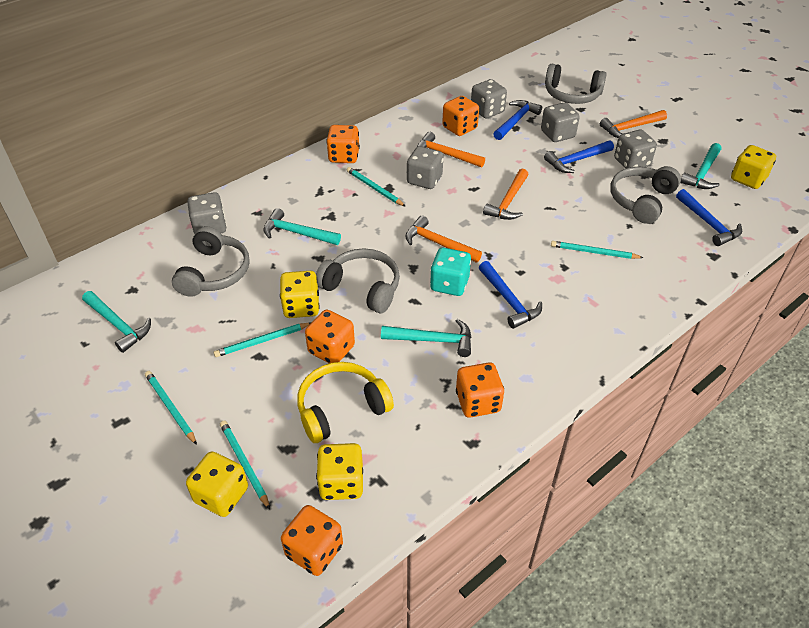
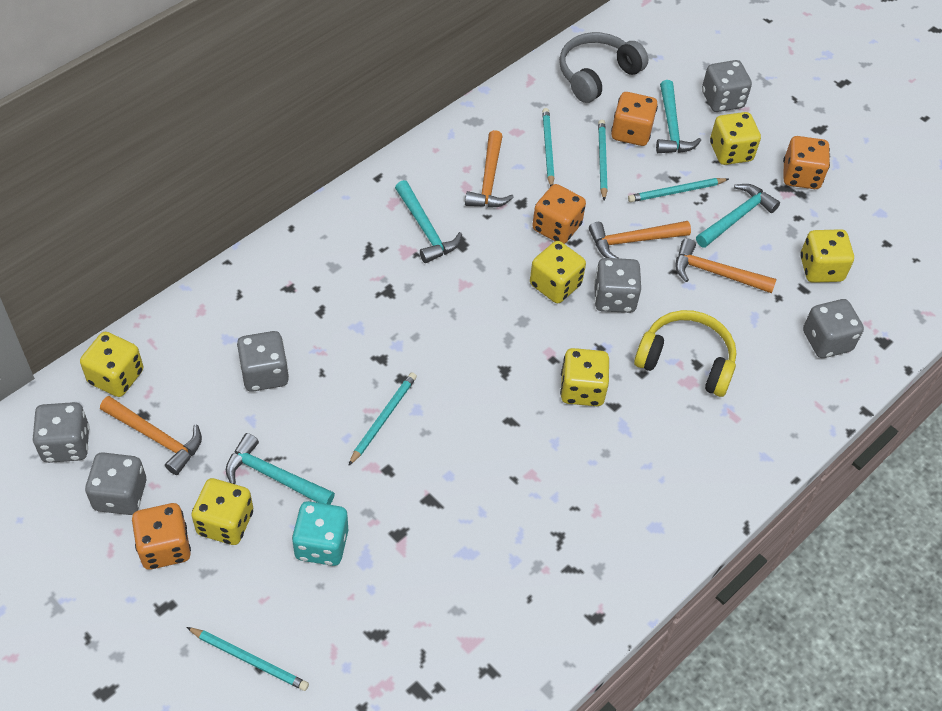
blue hammer: 4 -> 0
grey dice: 5 -> 6
grey headphones: 4 -> 1
orange dice: 5 -> 4
yellow dice: 4 -> 6

